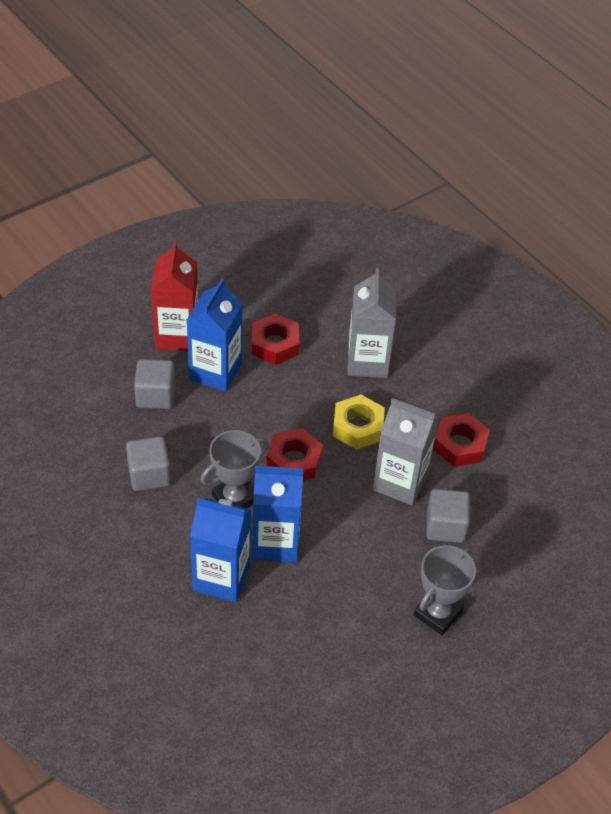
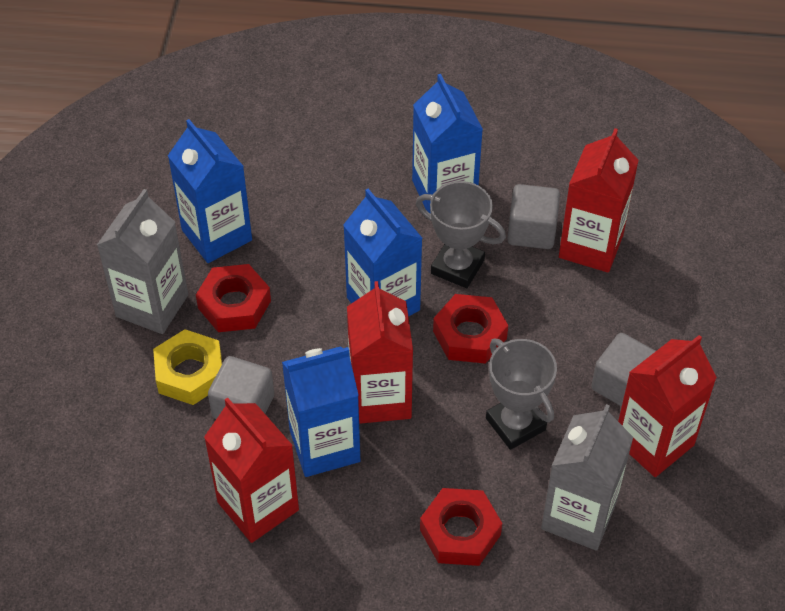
blue carton: 3 -> 4
red carton: 1 -> 4

